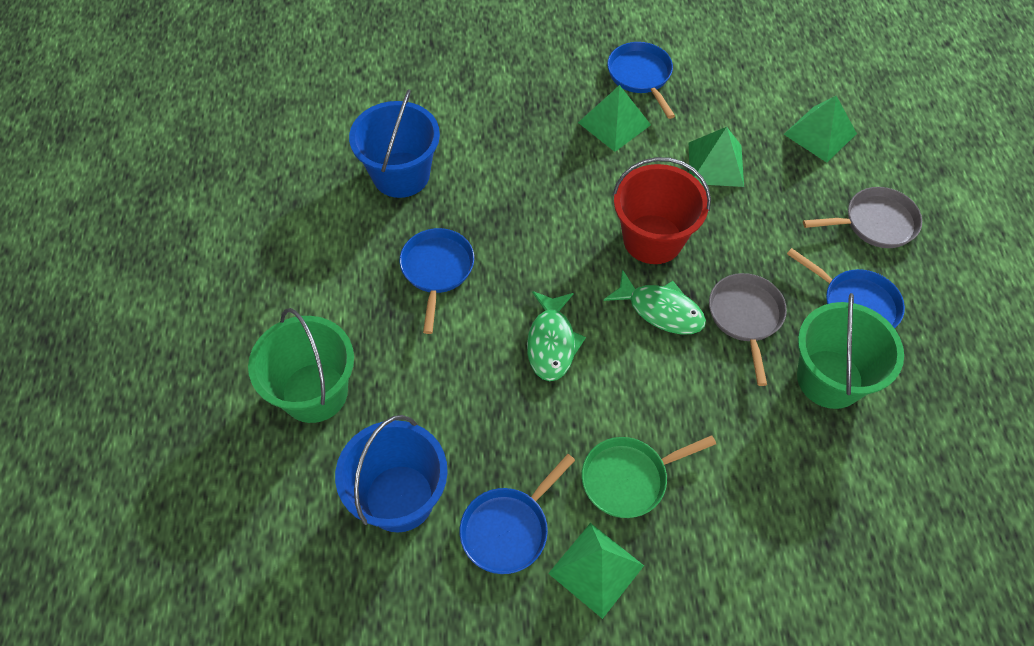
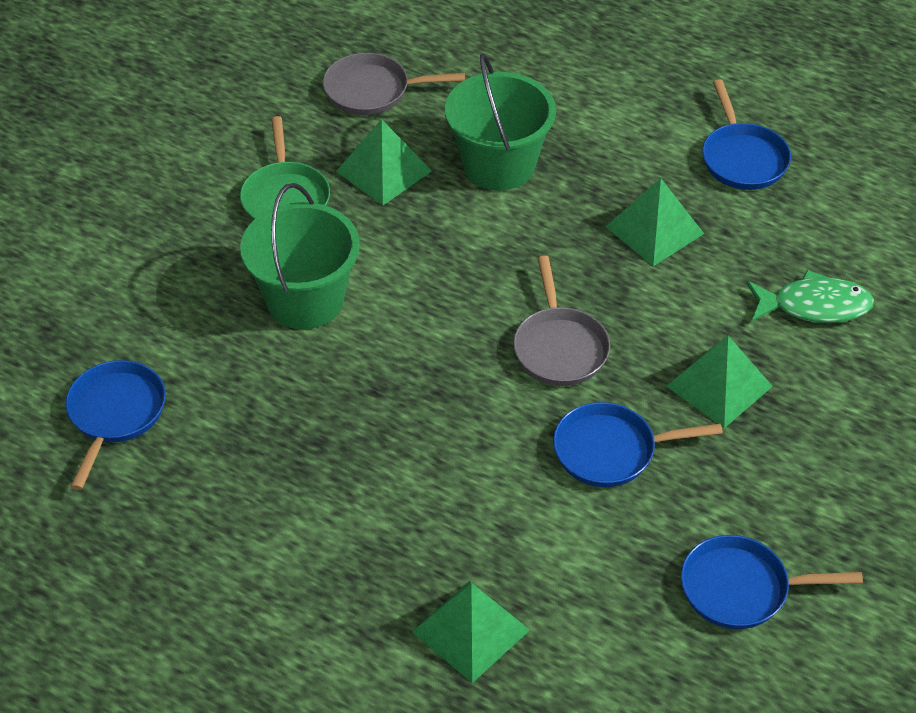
blue bucket: 2 -> 0
green fish: 2 -> 1
red bucket: 1 -> 0

